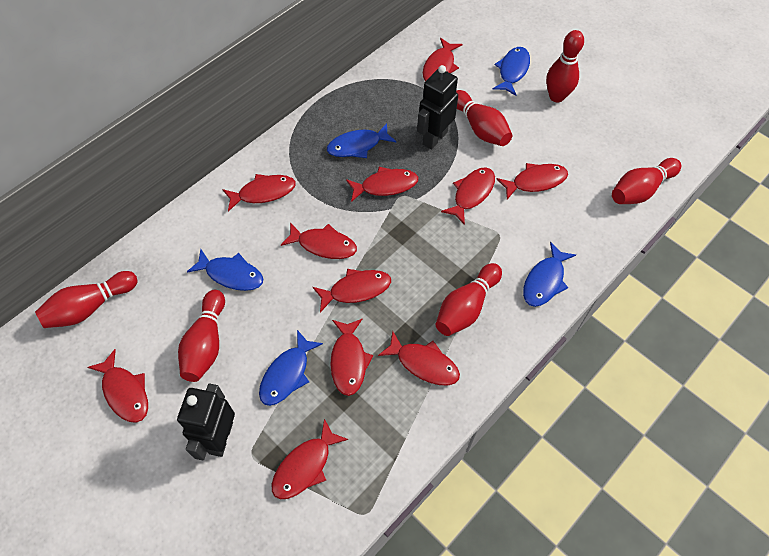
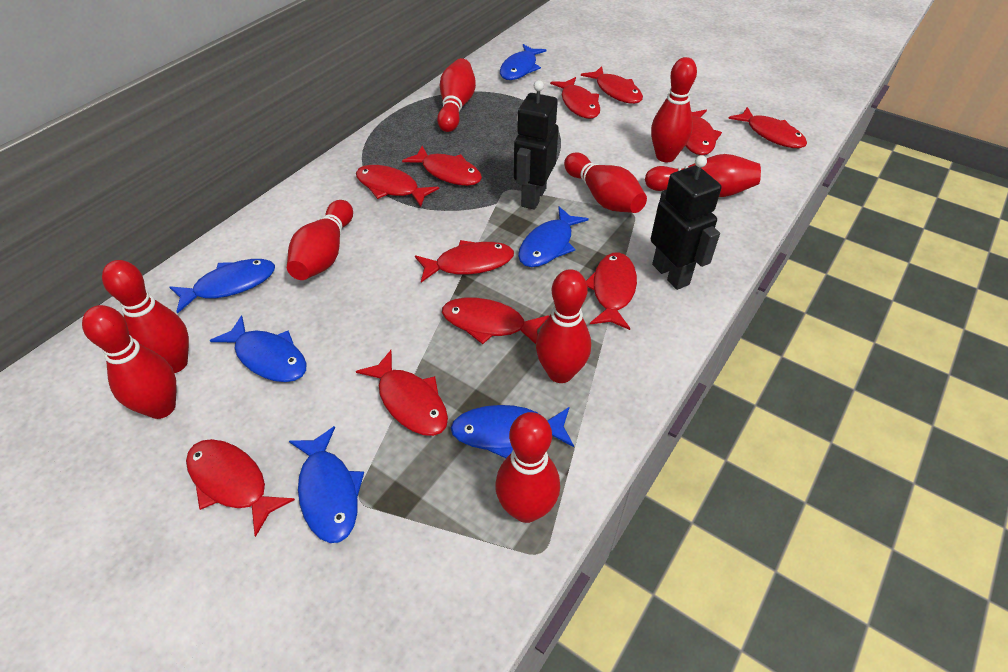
blue fish: 5 -> 6
red bowling pin: 6 -> 9

